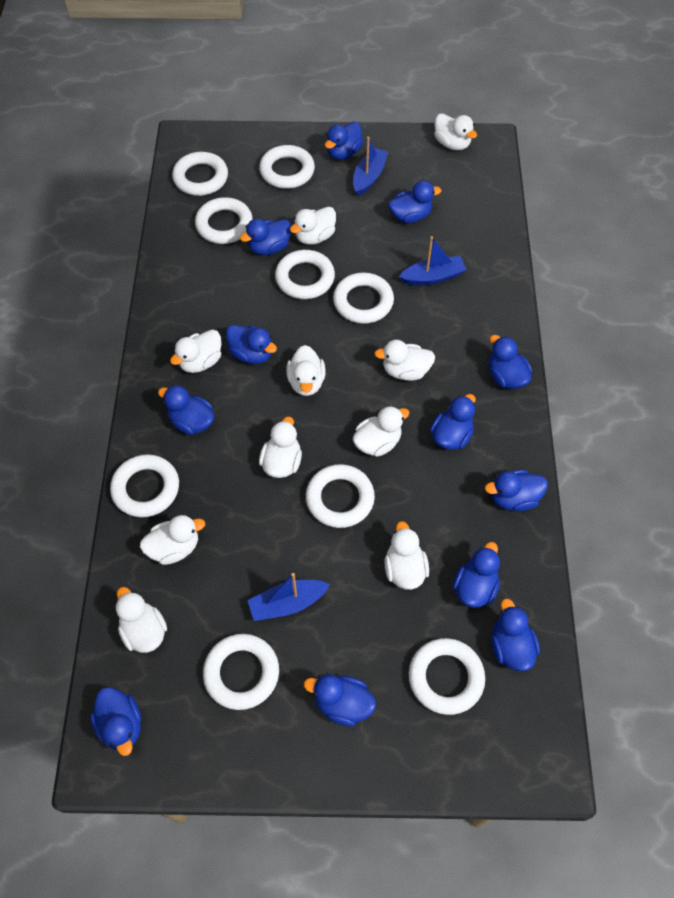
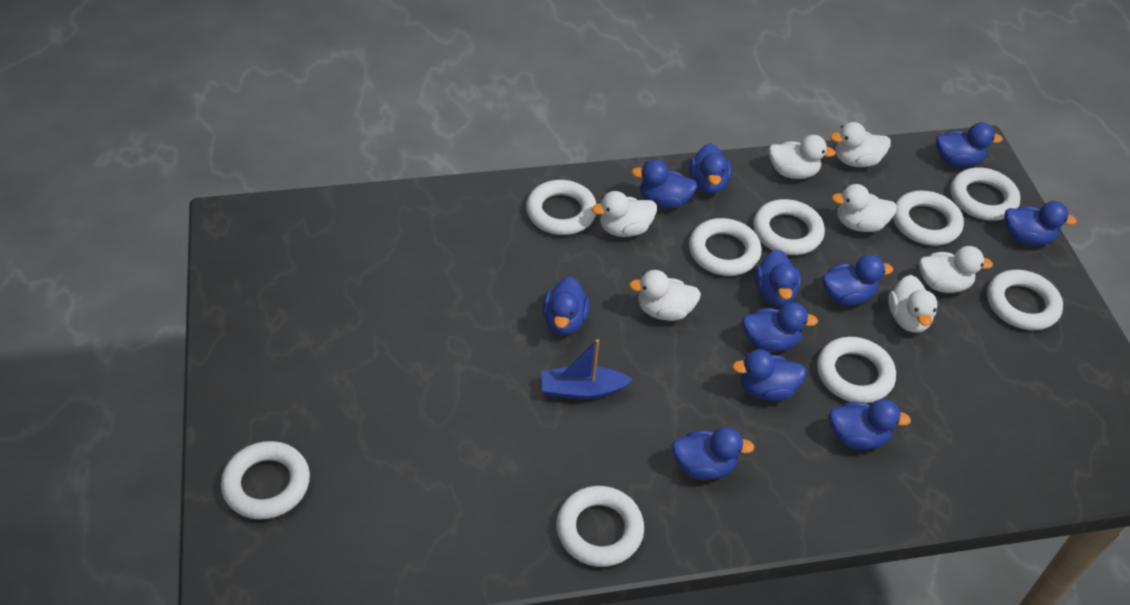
blue boat: 3 -> 1
blue duck: 12 -> 11
white duck: 10 -> 7

